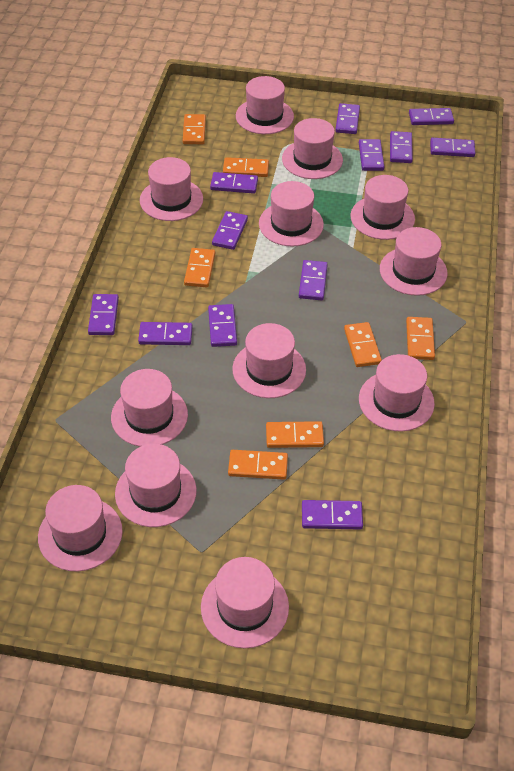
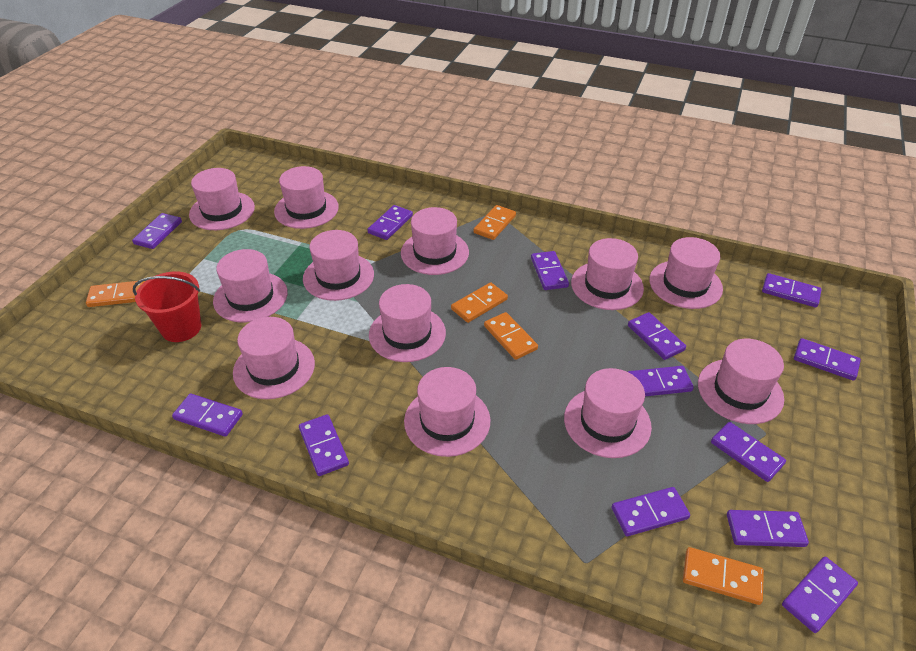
orange domino: 7 -> 5
purple domino: 12 -> 13
red bucket: 0 -> 1

